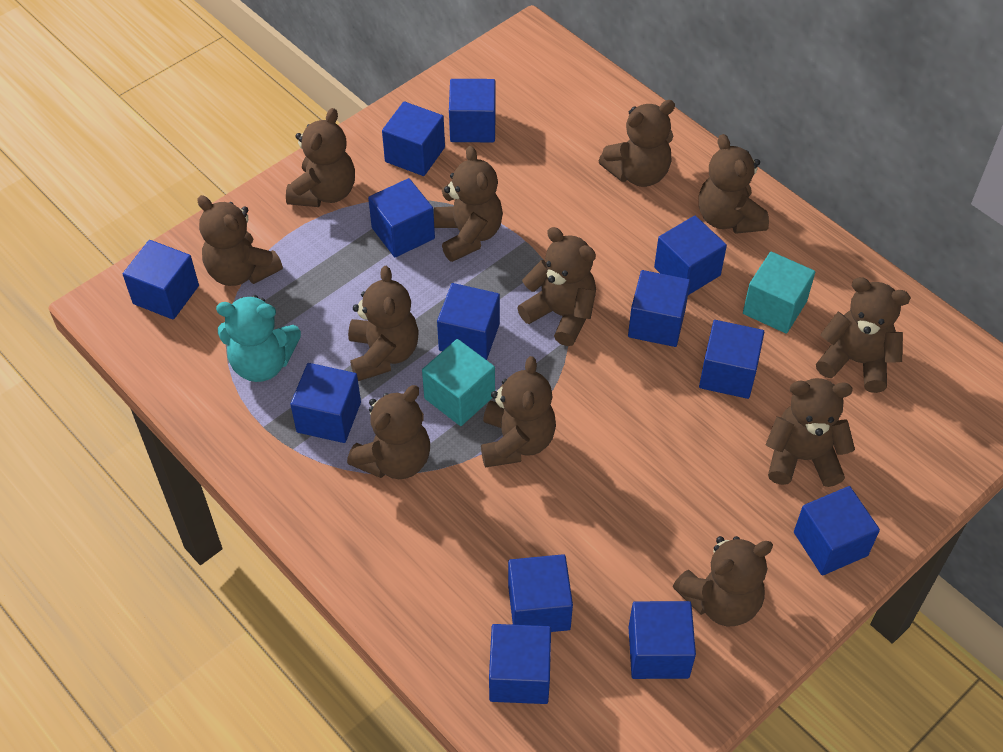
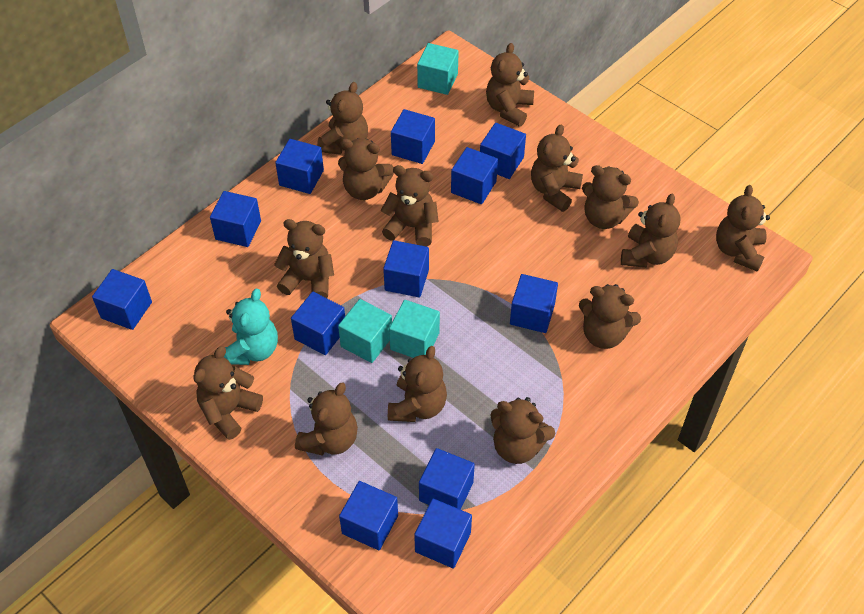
blue cube: 13 -> 12
brown teddy bear: 12 -> 14
turquoise cube: 2 -> 3

